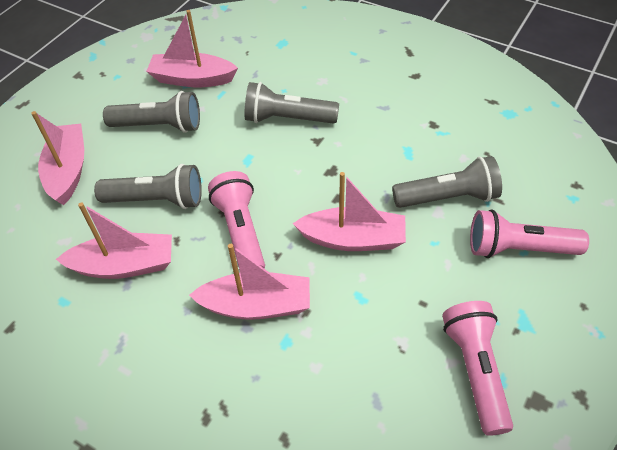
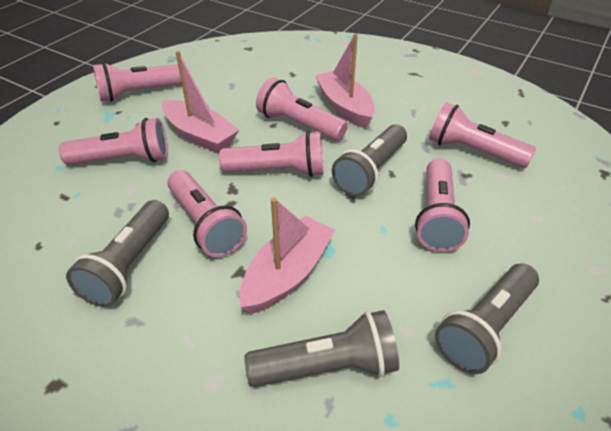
pink boat: 5 -> 3
pink flashlight: 3 -> 7

